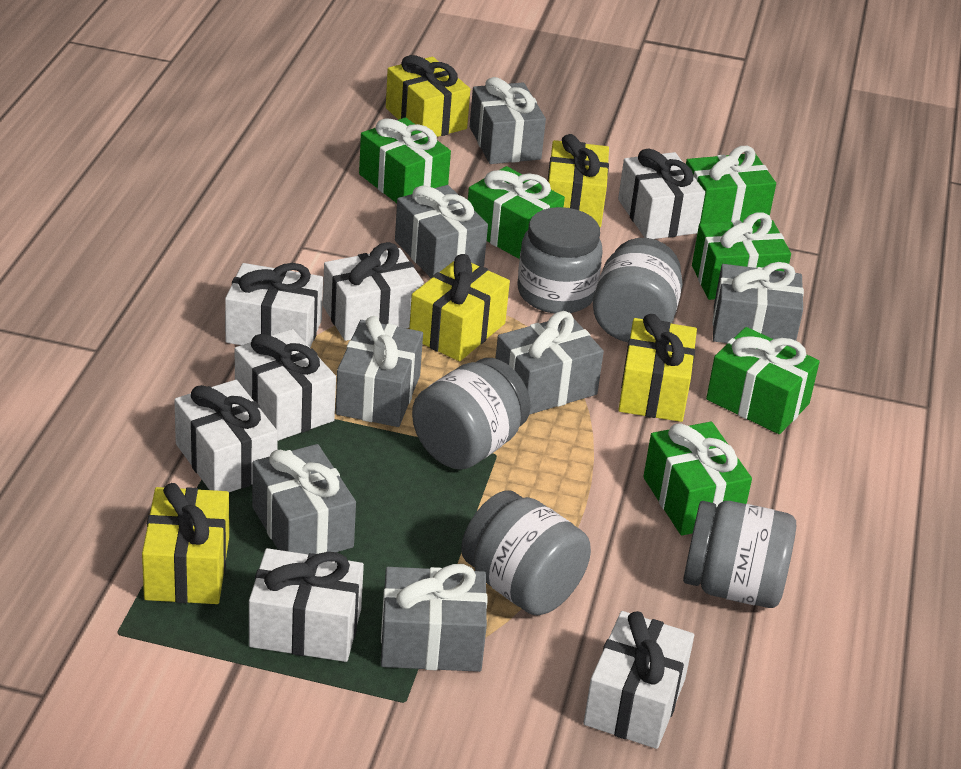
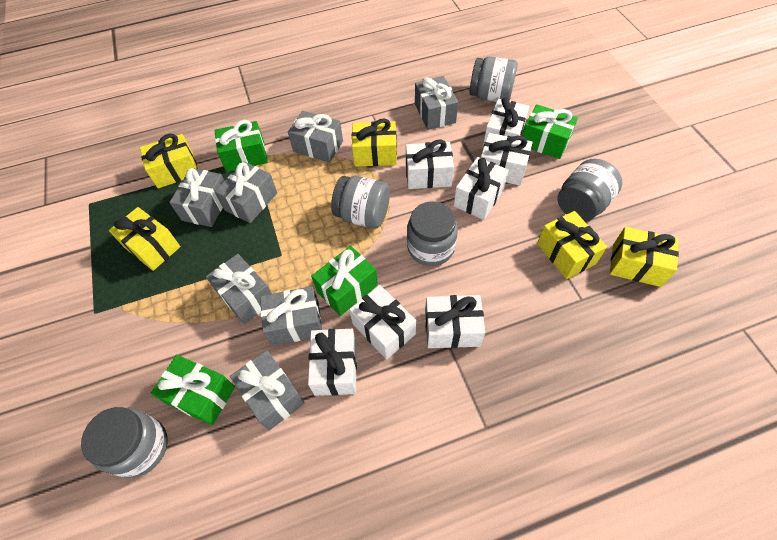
green gift: 6 -> 4

